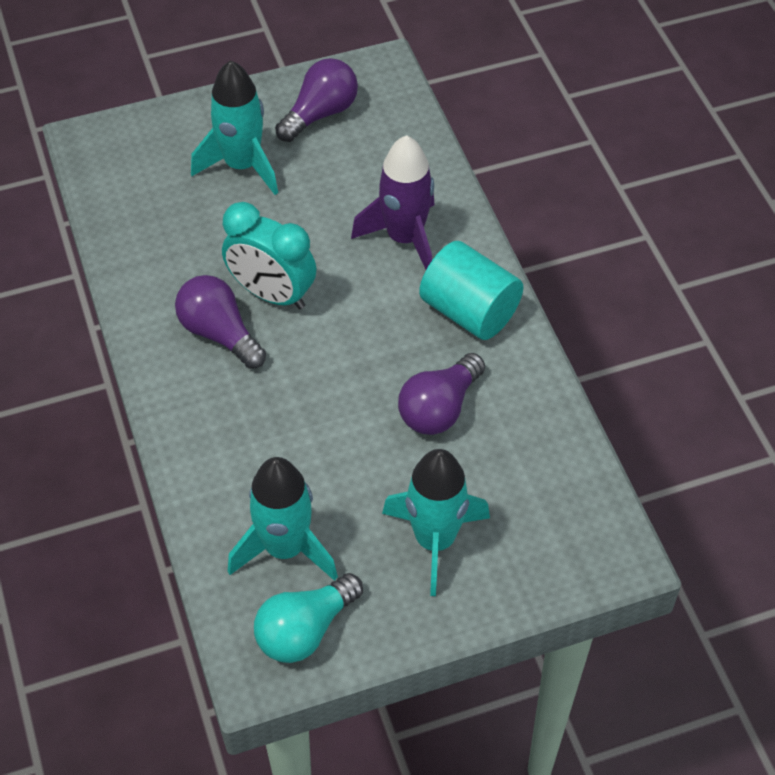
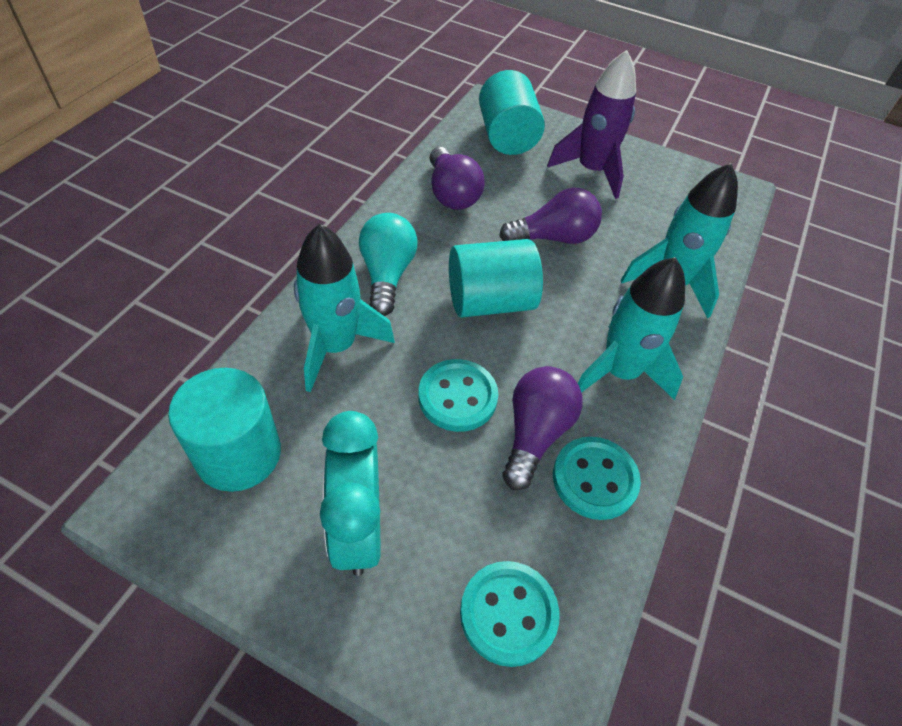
turquoise button: 0 -> 3
turquoise cylinder: 1 -> 3

